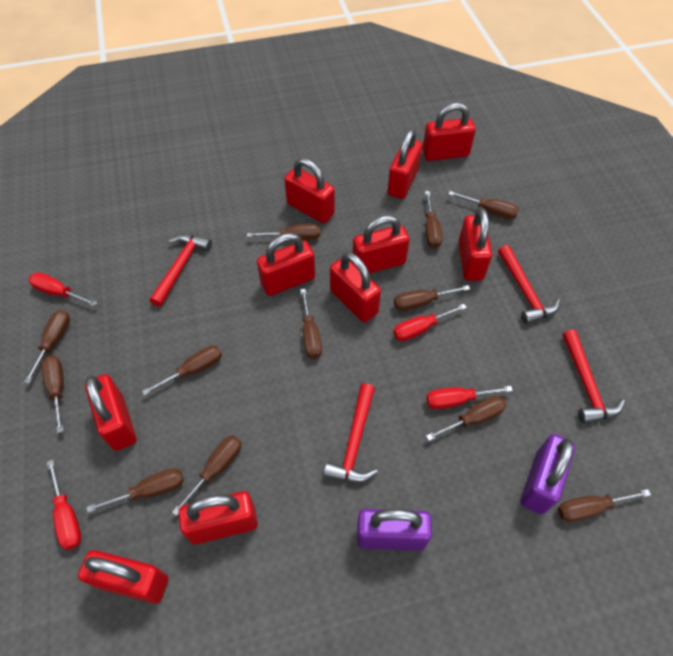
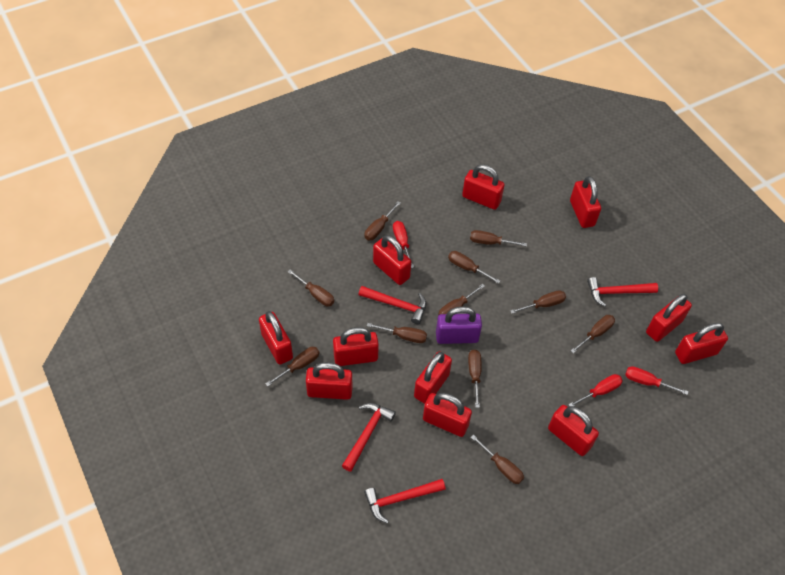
brown screwdriver: 12 -> 11
purple padlock: 2 -> 1
red padlock: 10 -> 11
red screwdriver: 4 -> 3

